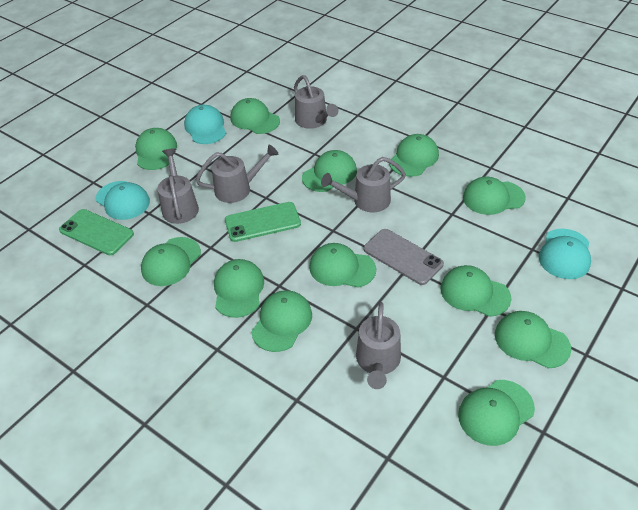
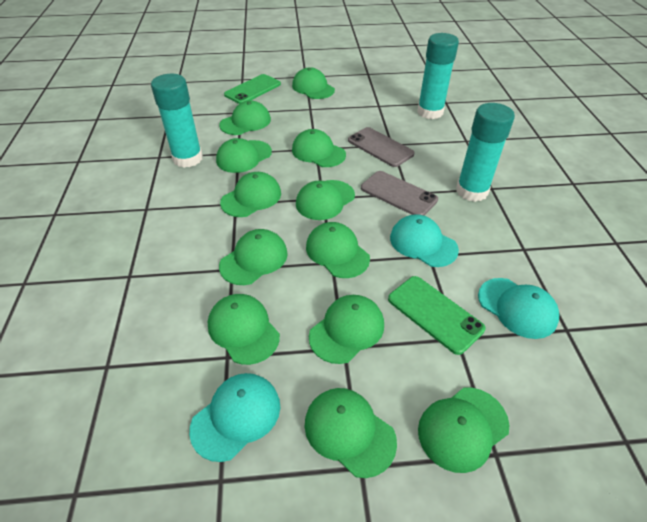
grey phone: 1 -> 2
grey watering can: 5 -> 0
turquoise glue stick: 0 -> 3

